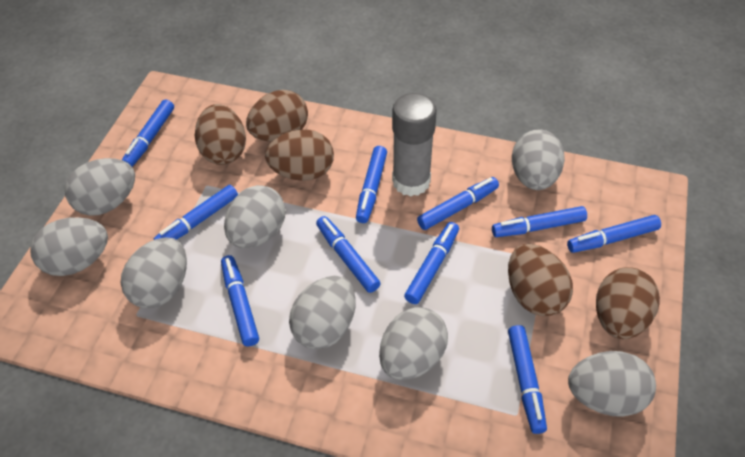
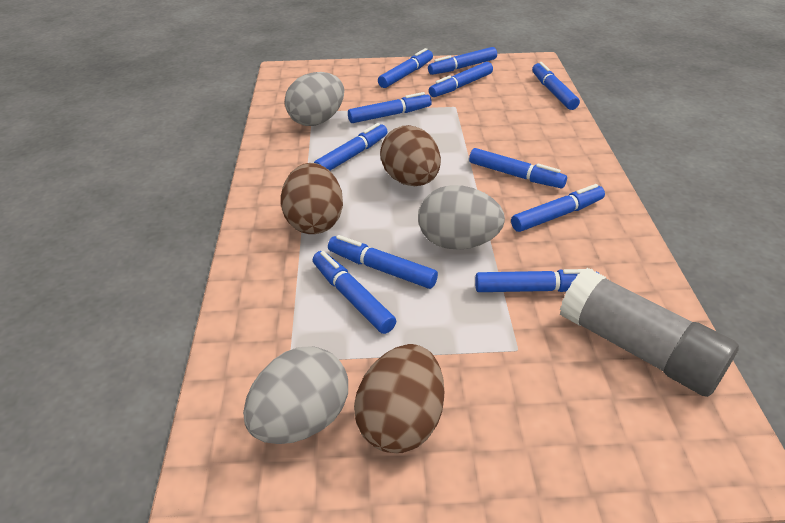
blue marker: 10 -> 11
brown egg: 5 -> 3
grey egg: 8 -> 3

